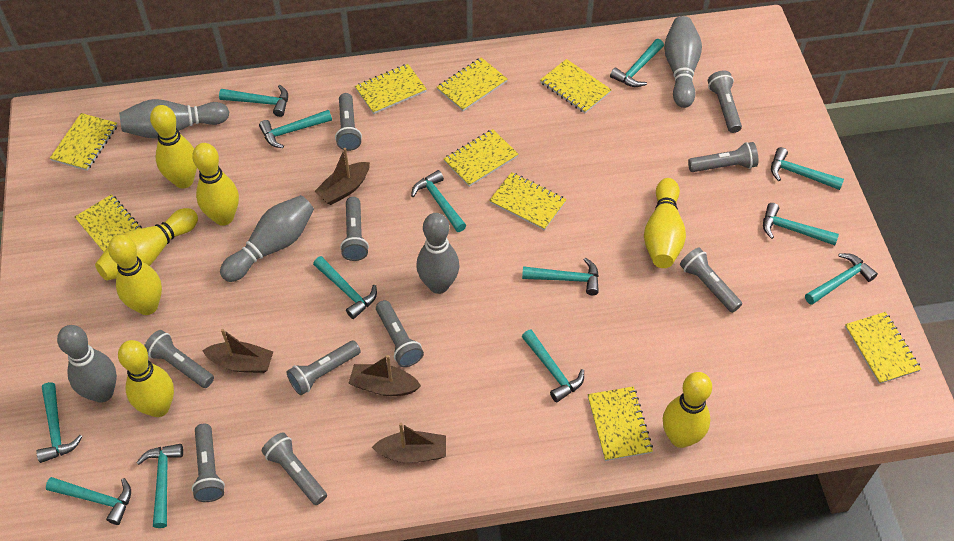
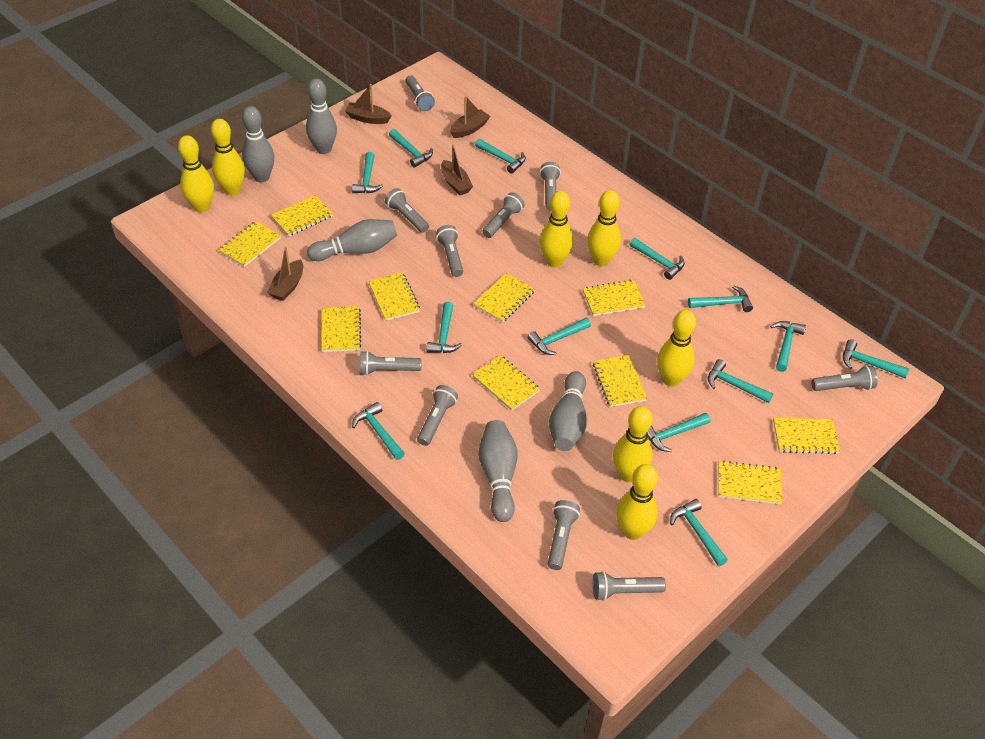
yellow notebook: 9 -> 10

